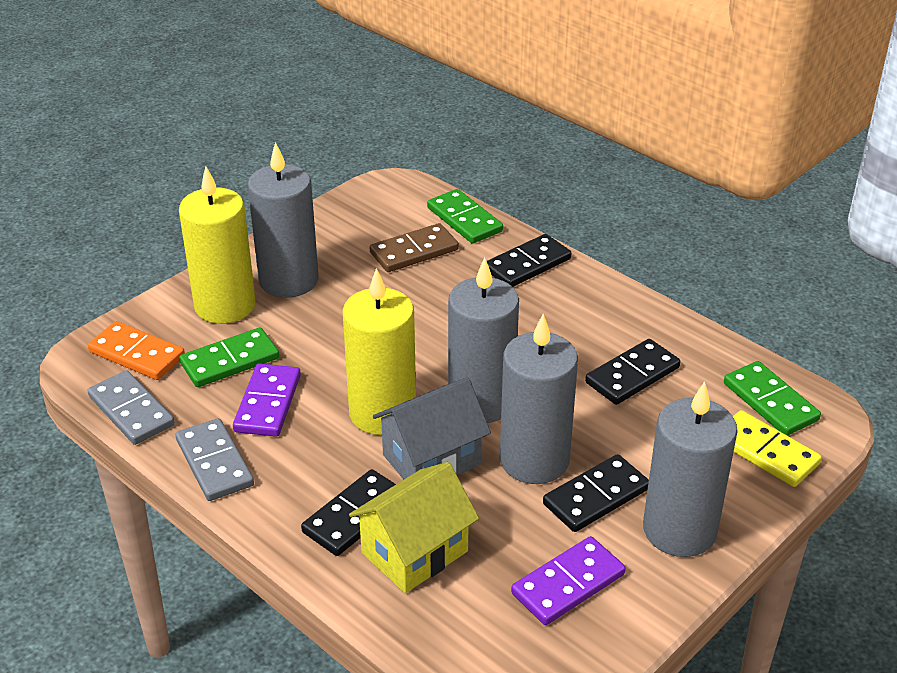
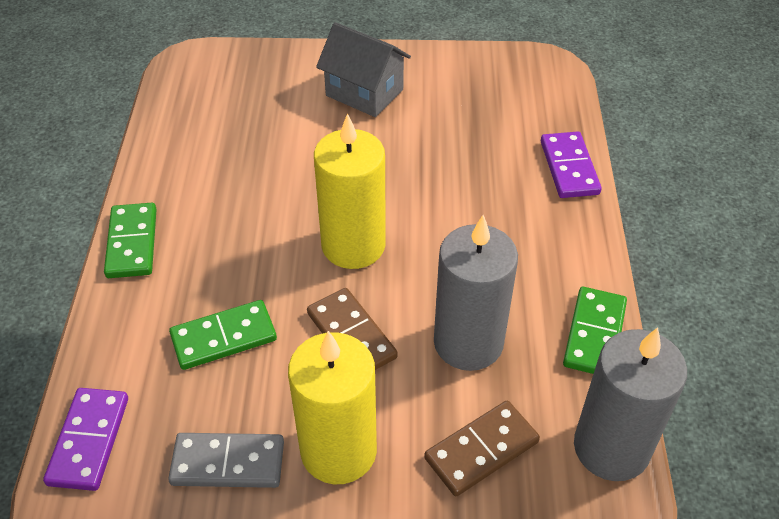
black domino: 4 -> 0
brown domino: 1 -> 2
grey candle: 4 -> 2
grey domino: 2 -> 1
orange domino: 1 -> 0
yellow domino: 1 -> 0
yellow house: 1 -> 0

